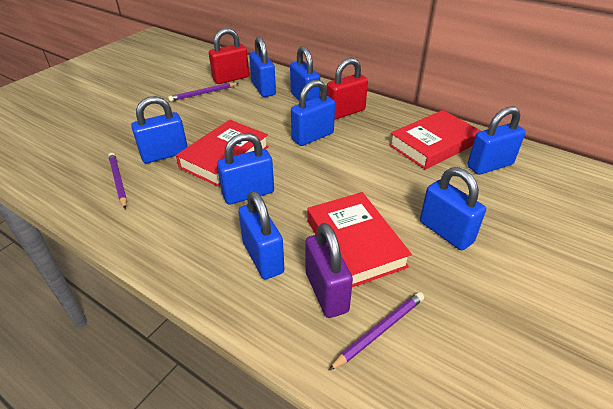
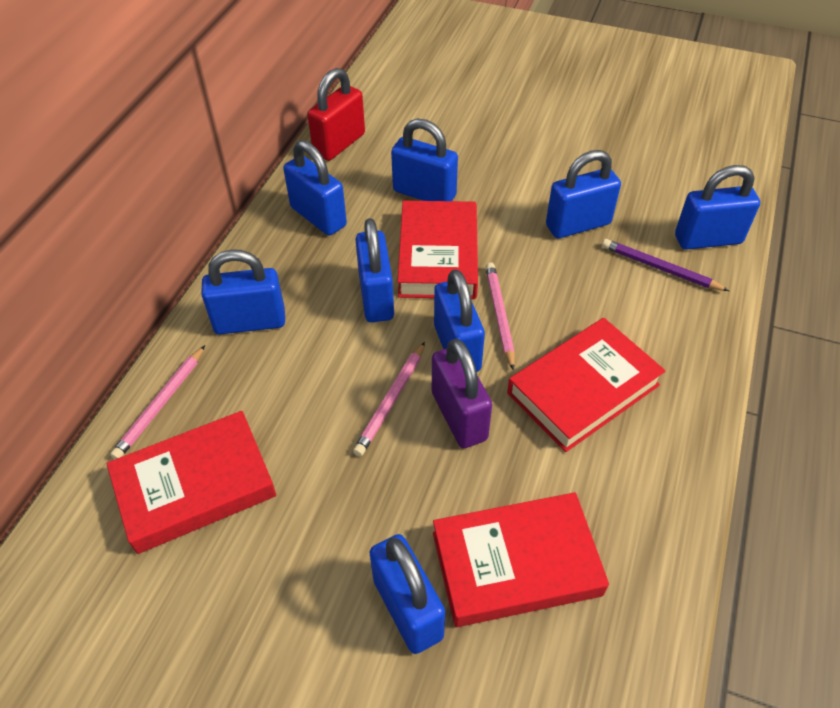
pink pencil: 0 -> 3
purple pencil: 3 -> 1
red book: 3 -> 4
red padlock: 2 -> 1

